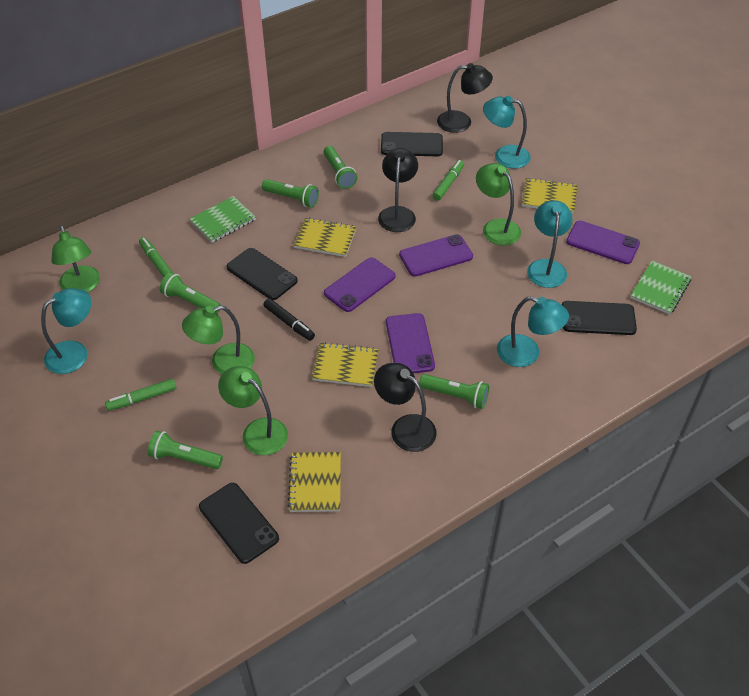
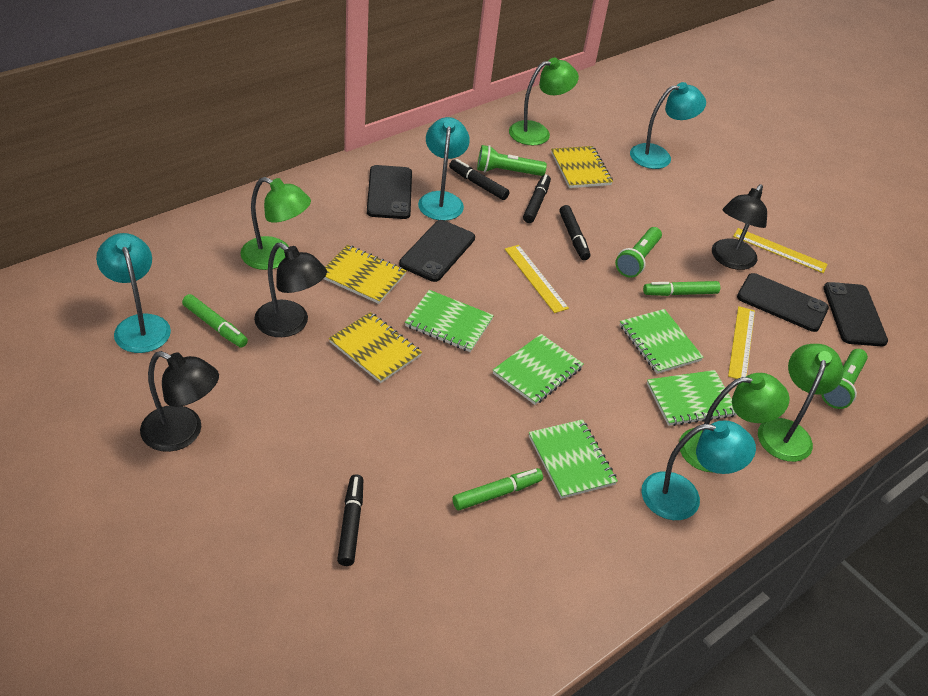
black marker: 1 -> 4
green flashlight: 5 -> 3
green notebook: 2 -> 5
purple phone: 4 -> 0
yellow notebook: 4 -> 3
yellow ruler: 0 -> 3

